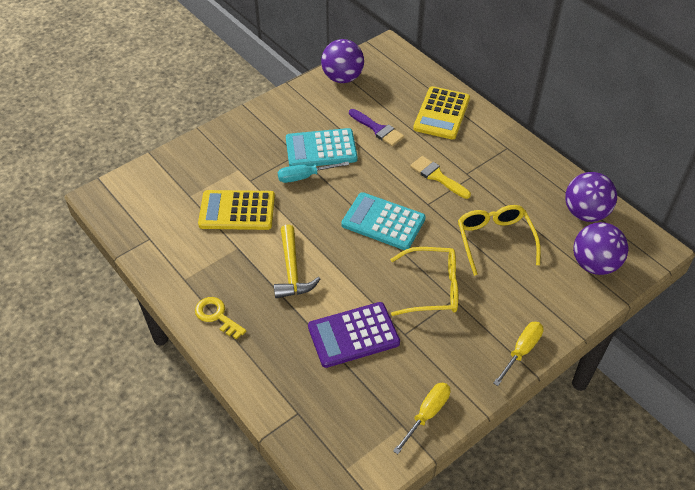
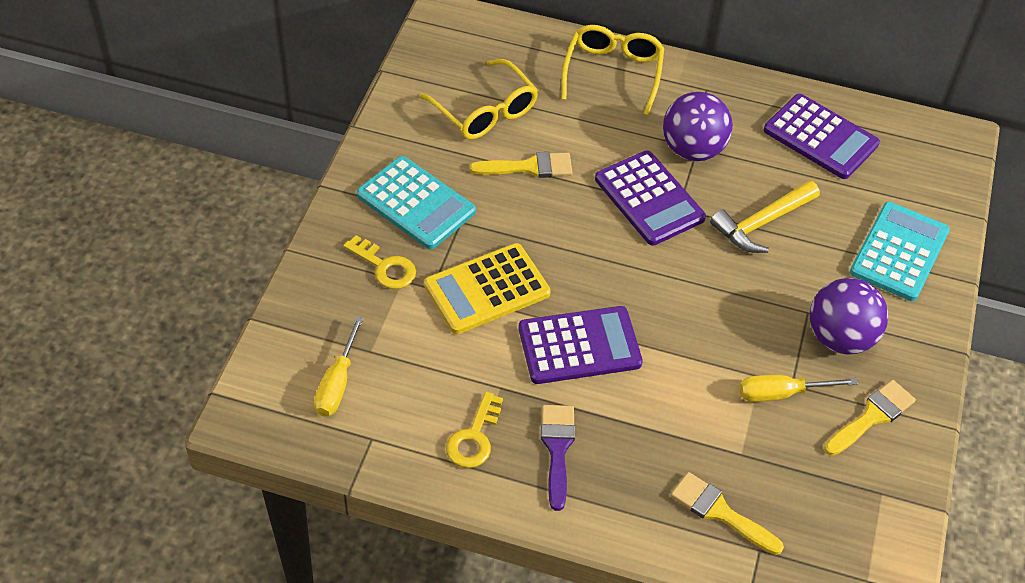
purple ball: 3 -> 2
purple calculator: 1 -> 3
turquoise screwdriver: 1 -> 0
yellow brush: 1 -> 3
yellow calculator: 2 -> 1
yellow key: 1 -> 2

